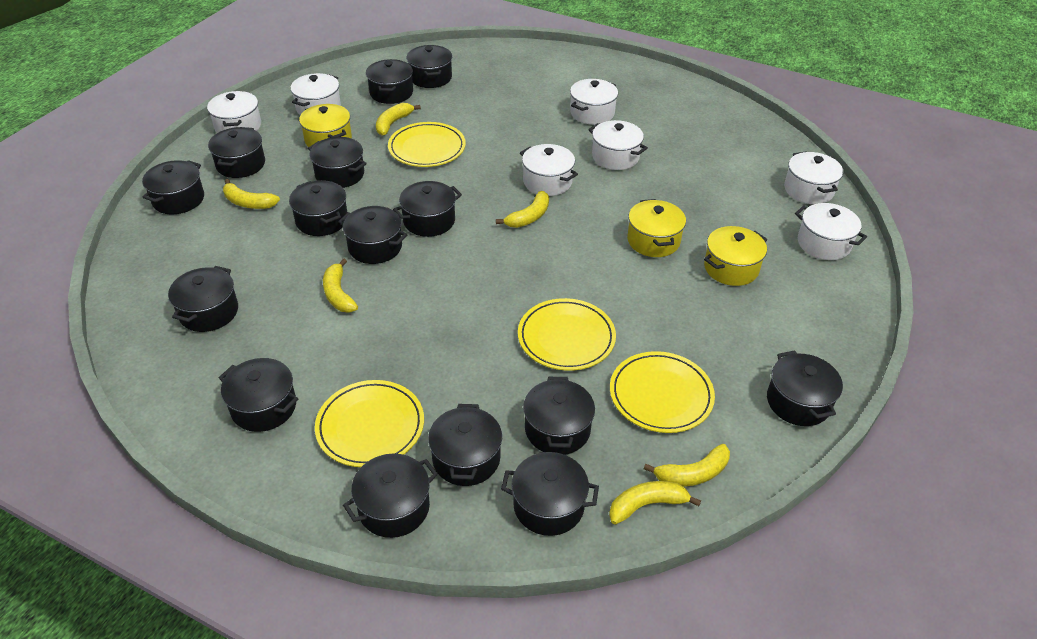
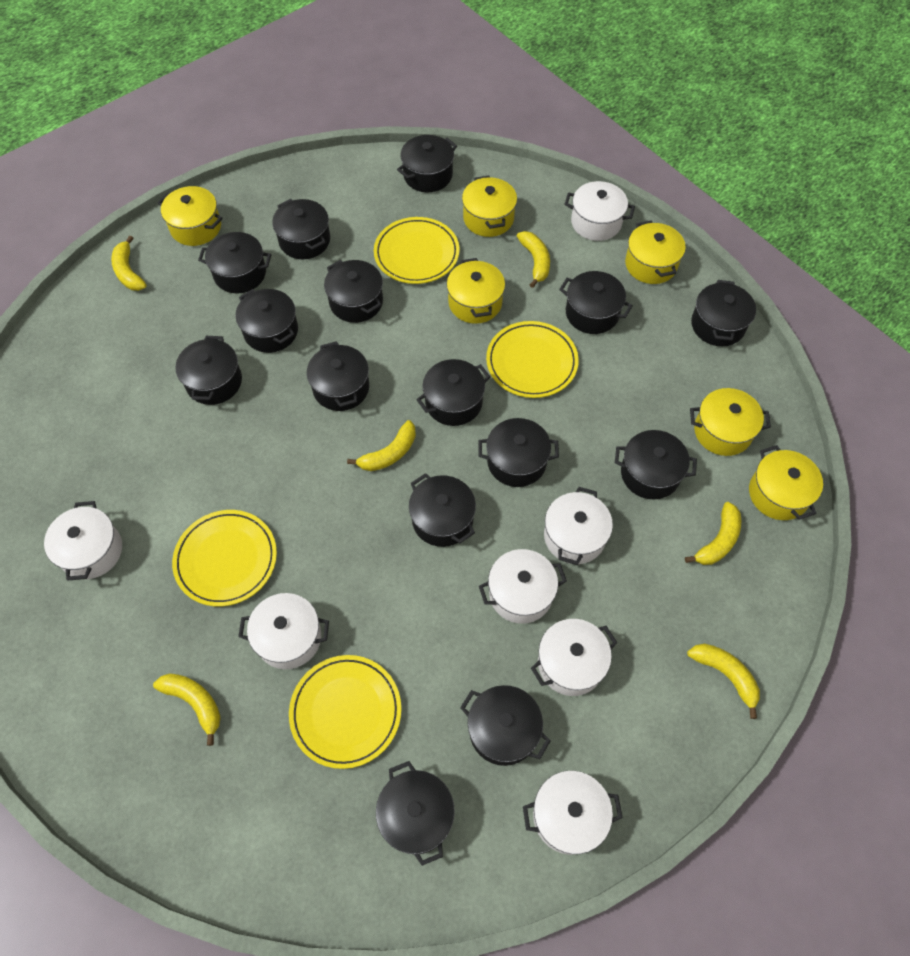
yellow pot: 3 -> 6

